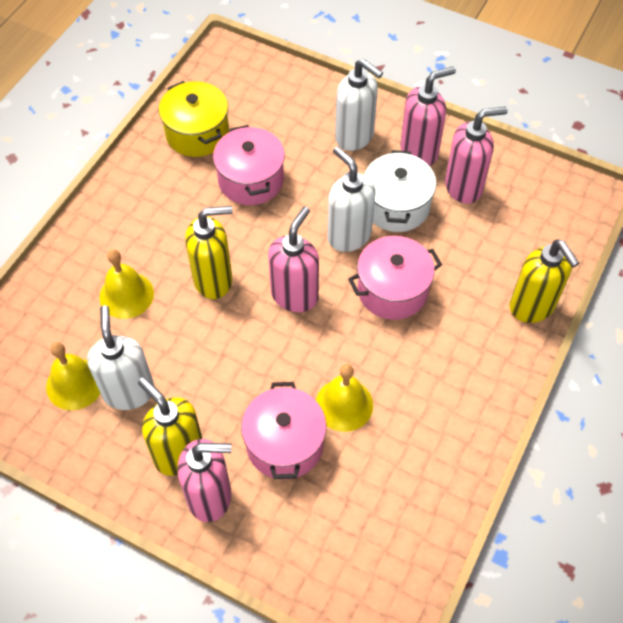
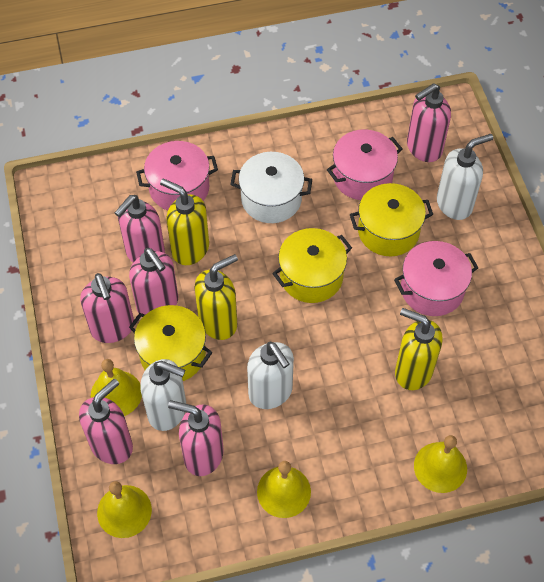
pink soap dispenser: 4 -> 6
yellow bell: 3 -> 4
yellow pot: 1 -> 3

